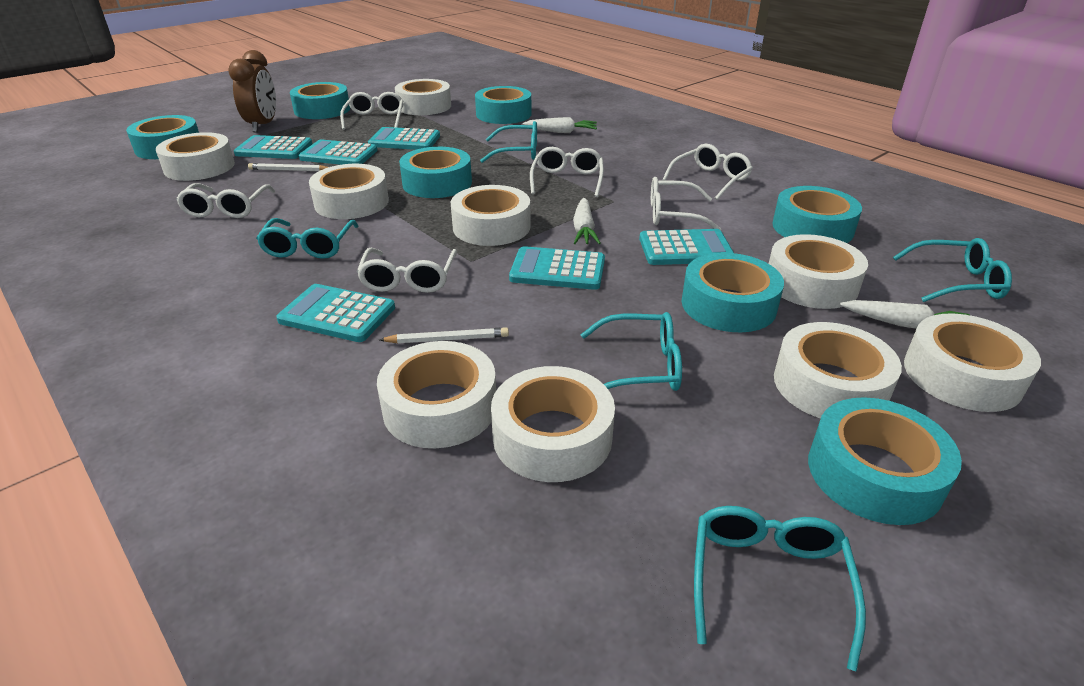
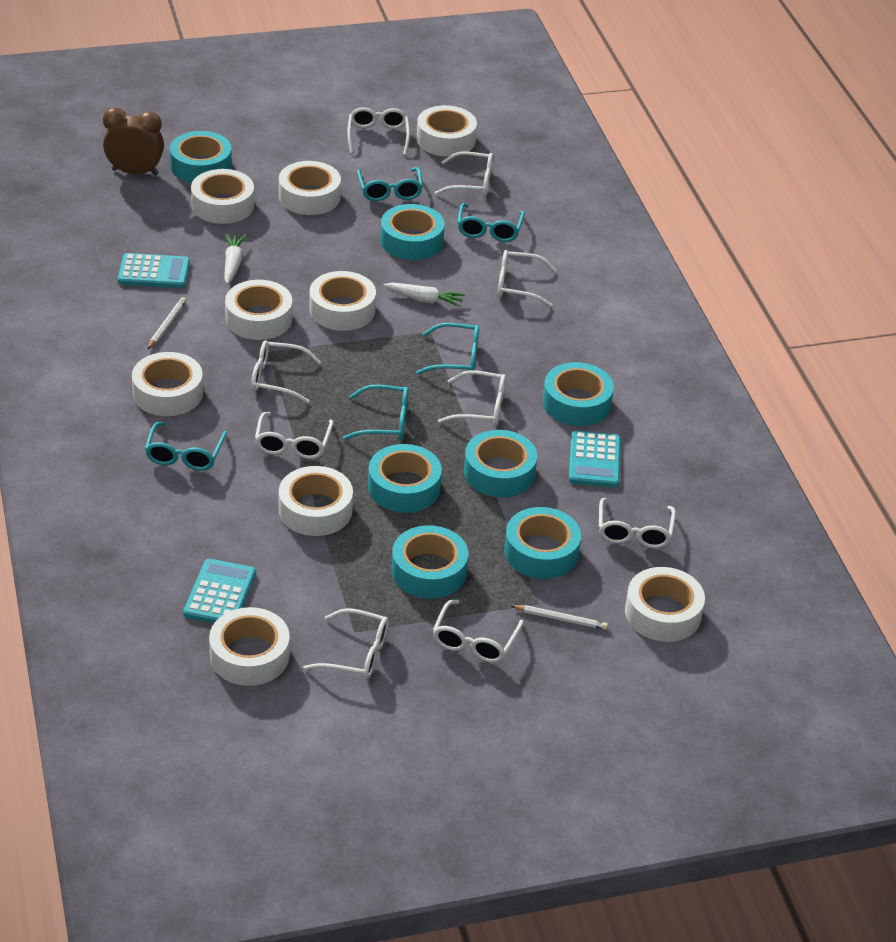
turquoise calculator: 6 -> 3
white carrot: 3 -> 2
white glasses: 6 -> 9

